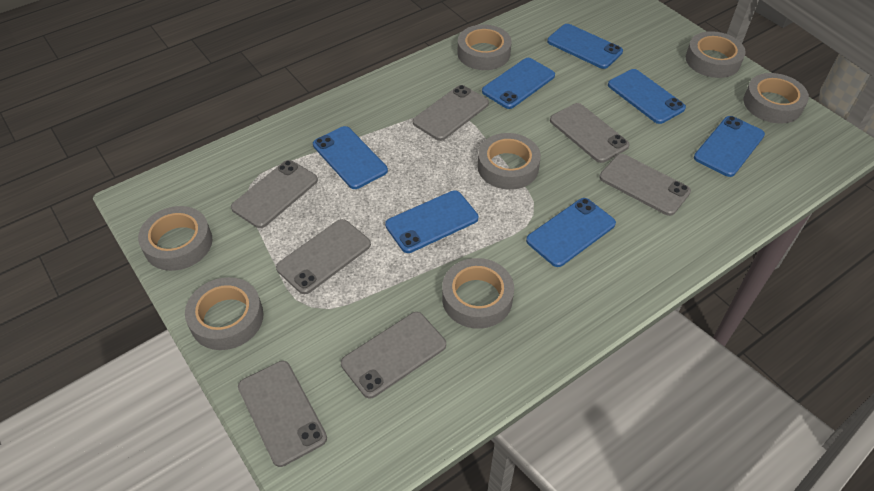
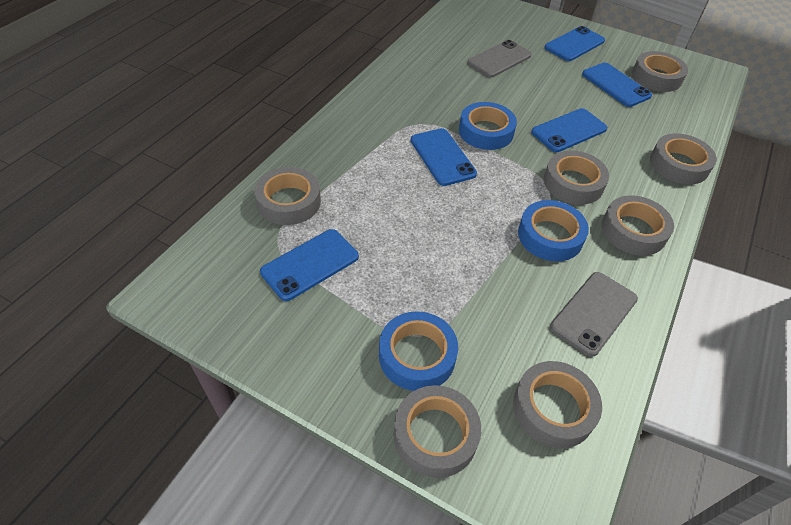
blue phone: 7 -> 5
blue tape: 0 -> 3
grey phone: 7 -> 2

